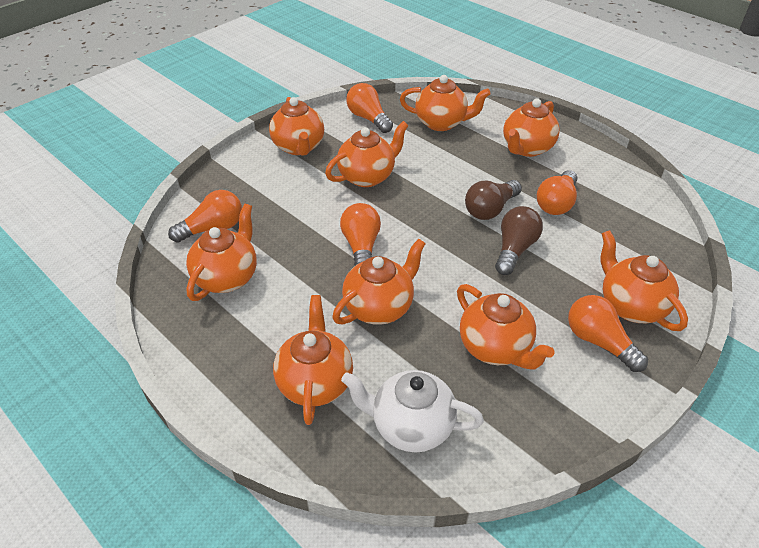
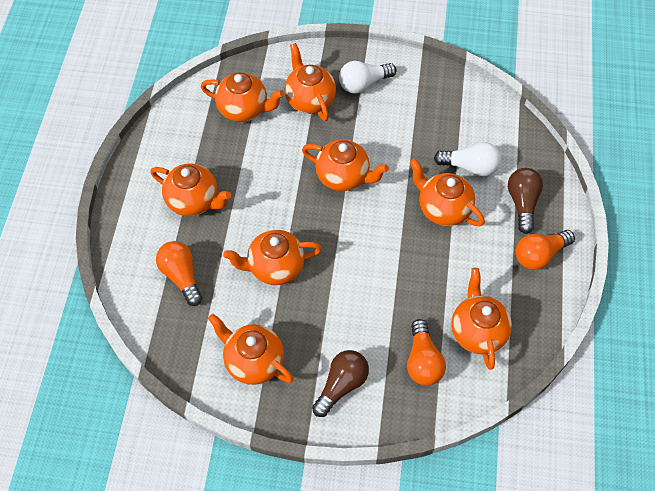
orange light bulb: 5 -> 3
orange teapot: 9 -> 8
white light bulb: 0 -> 2
white teapot: 1 -> 0

